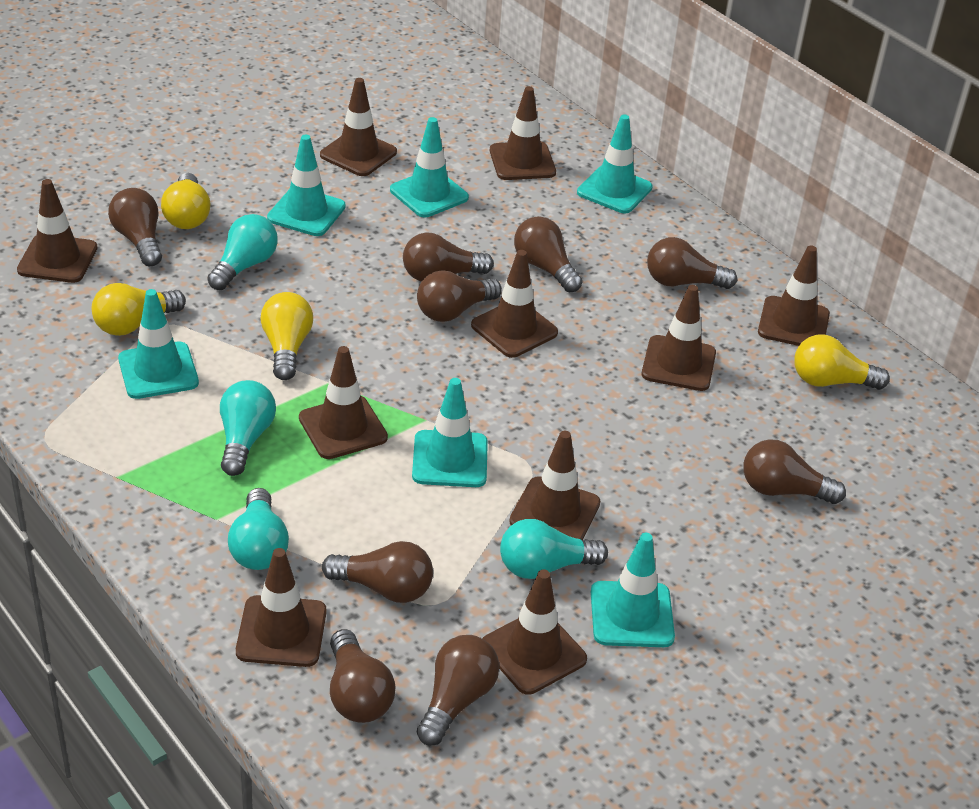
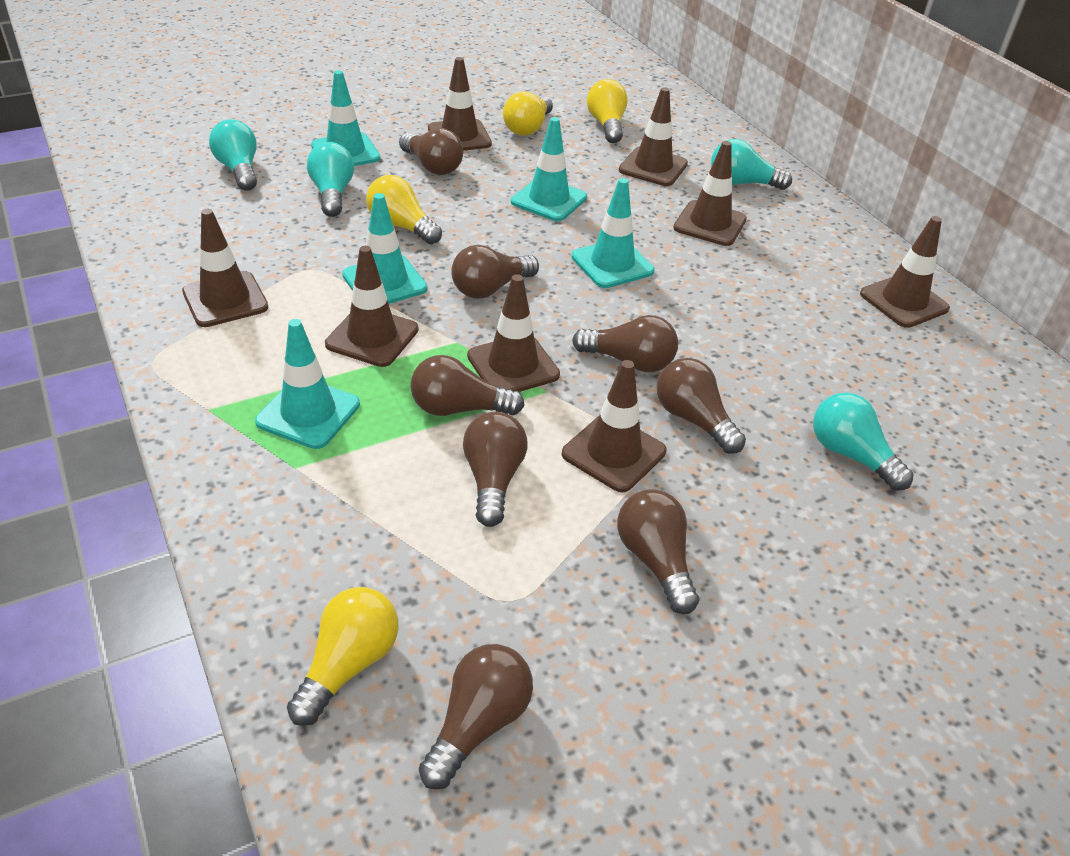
brown light bulb: 9 -> 8
brown traffic cone: 10 -> 8
turquoise traffic cone: 6 -> 5

